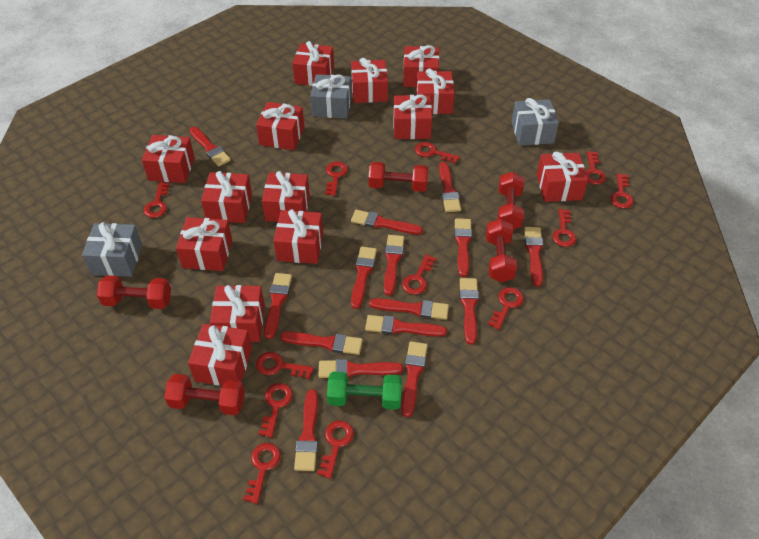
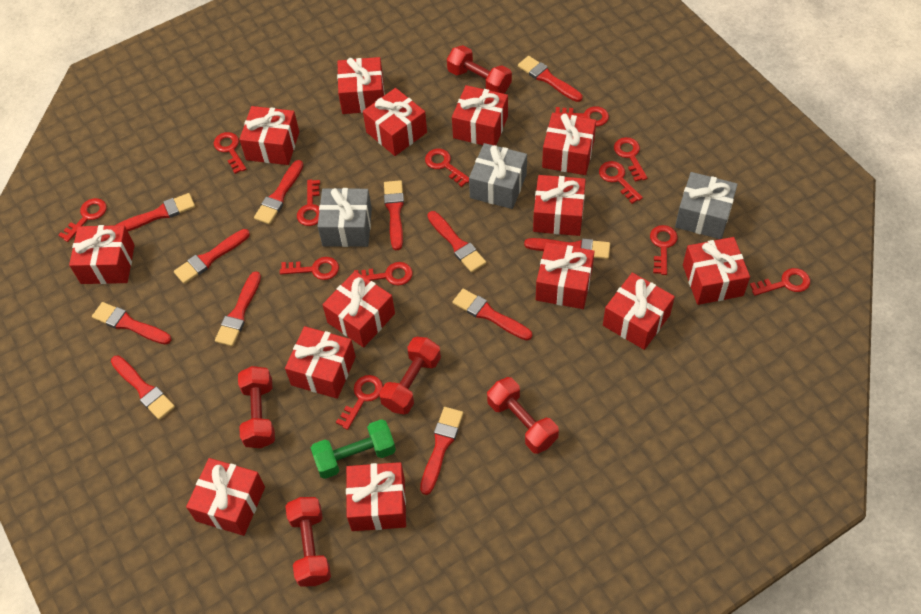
red brush: 15 -> 12

